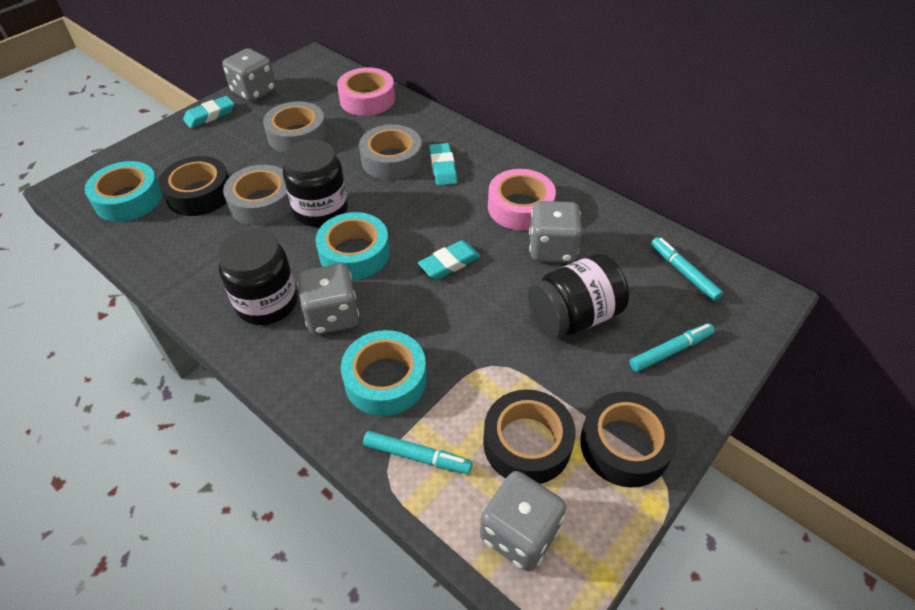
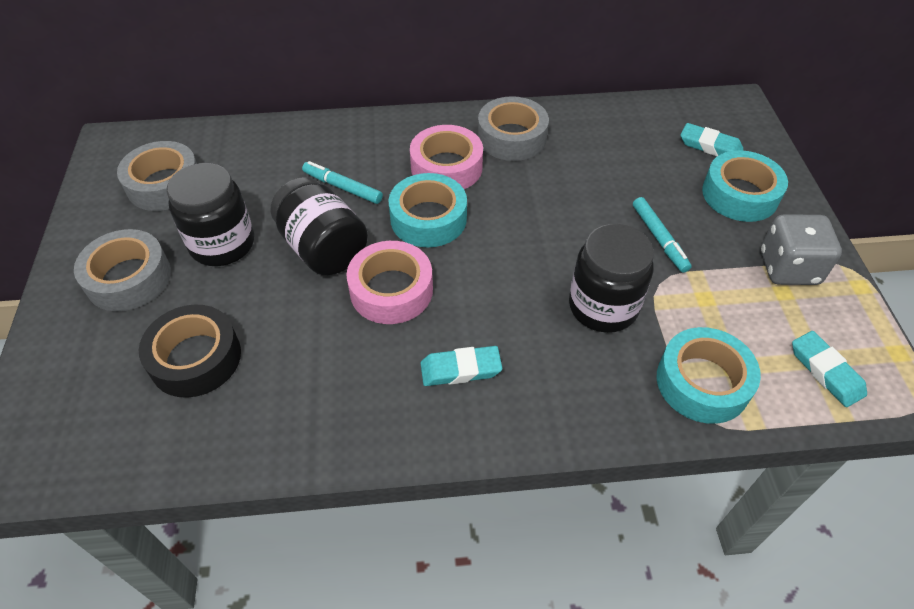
black tape: 3 -> 1
grey dice: 4 -> 1
turquoise marker: 3 -> 2

